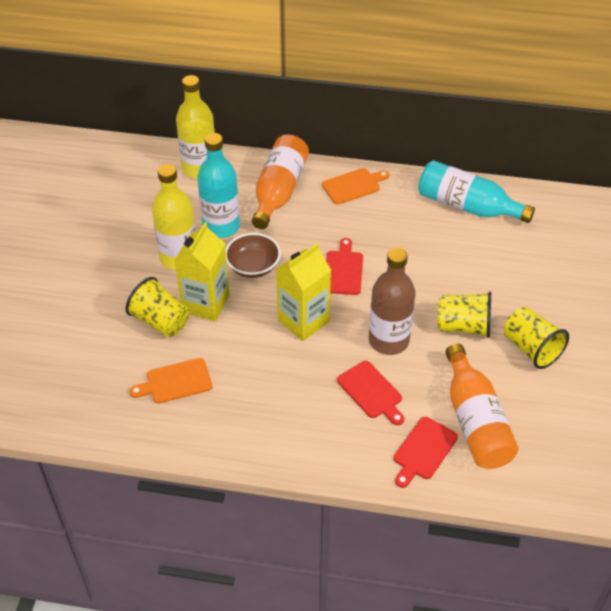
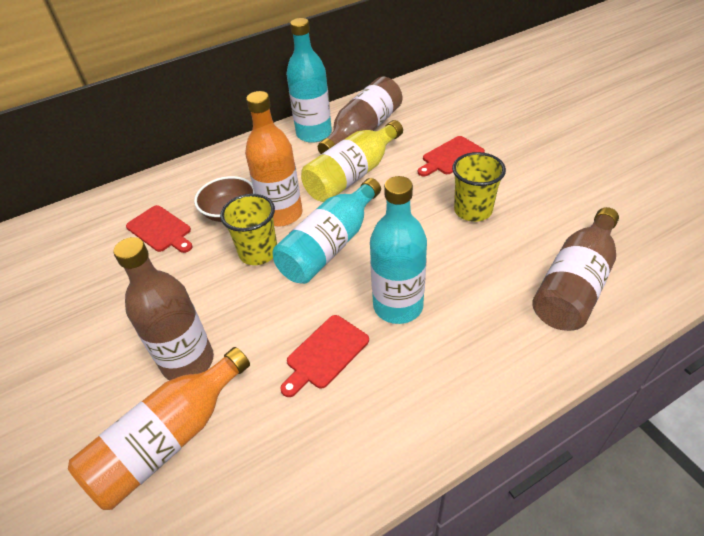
brown bottle: 1 -> 3
orange cutting board: 2 -> 0
turquoise bottle: 2 -> 3
yellow bottle: 2 -> 1
yellow carton: 2 -> 0
yellow cup: 3 -> 2

